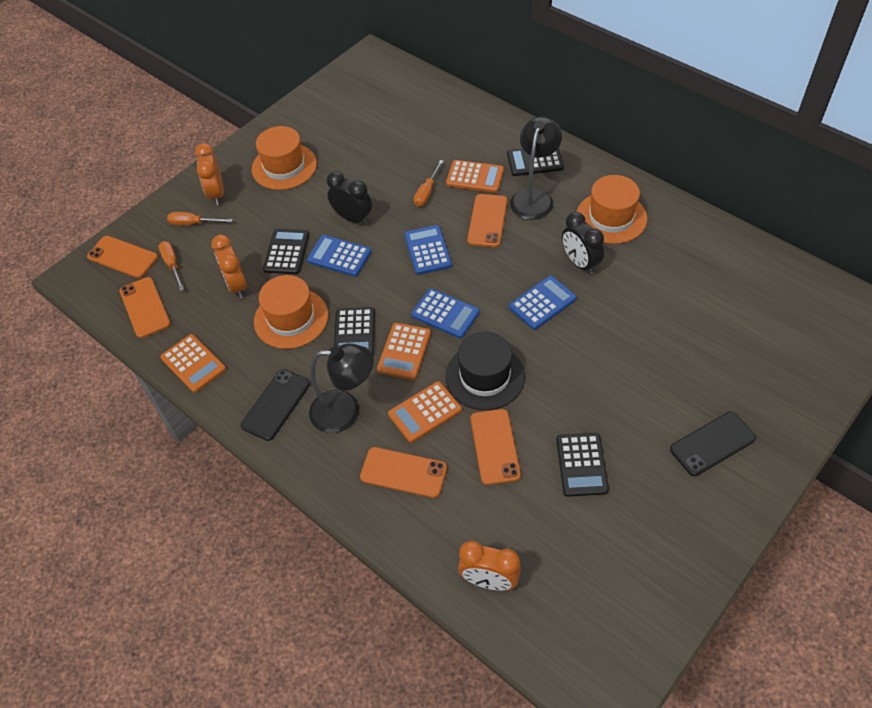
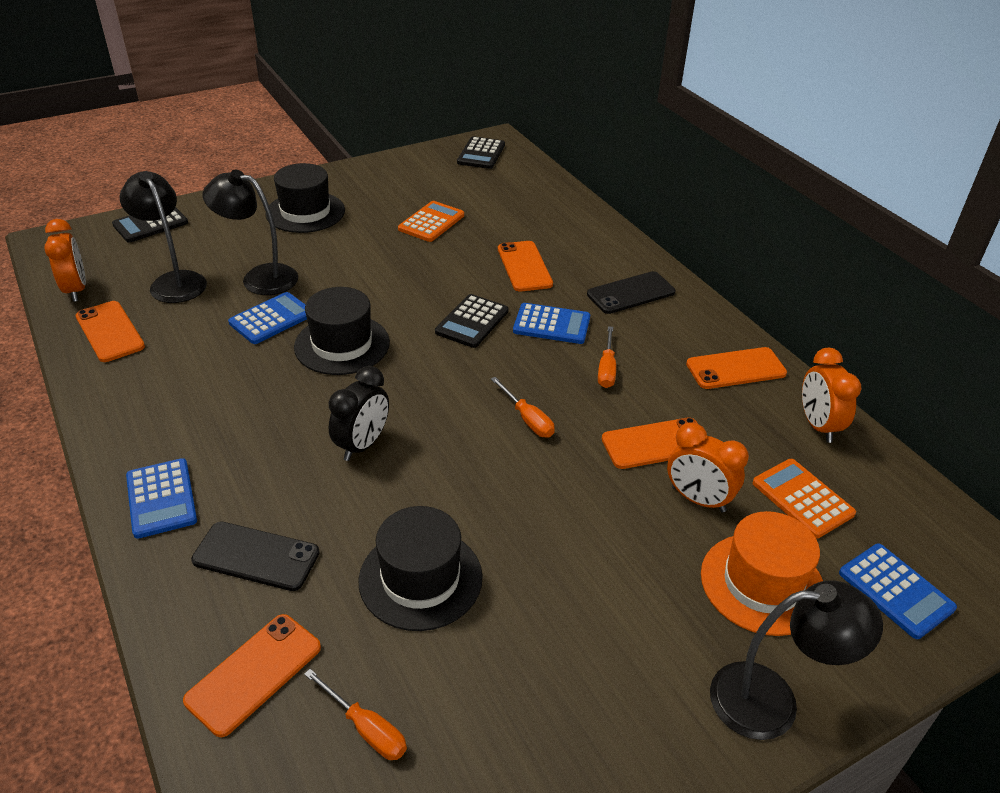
black calculator: 4 -> 3
black clock: 2 -> 1
black hat: 1 -> 3
black lamp: 2 -> 3
orange calculator: 4 -> 2
orange hat: 3 -> 1

